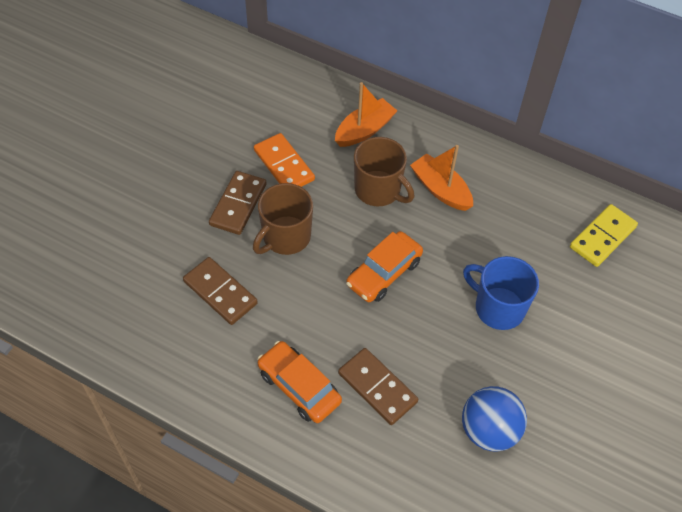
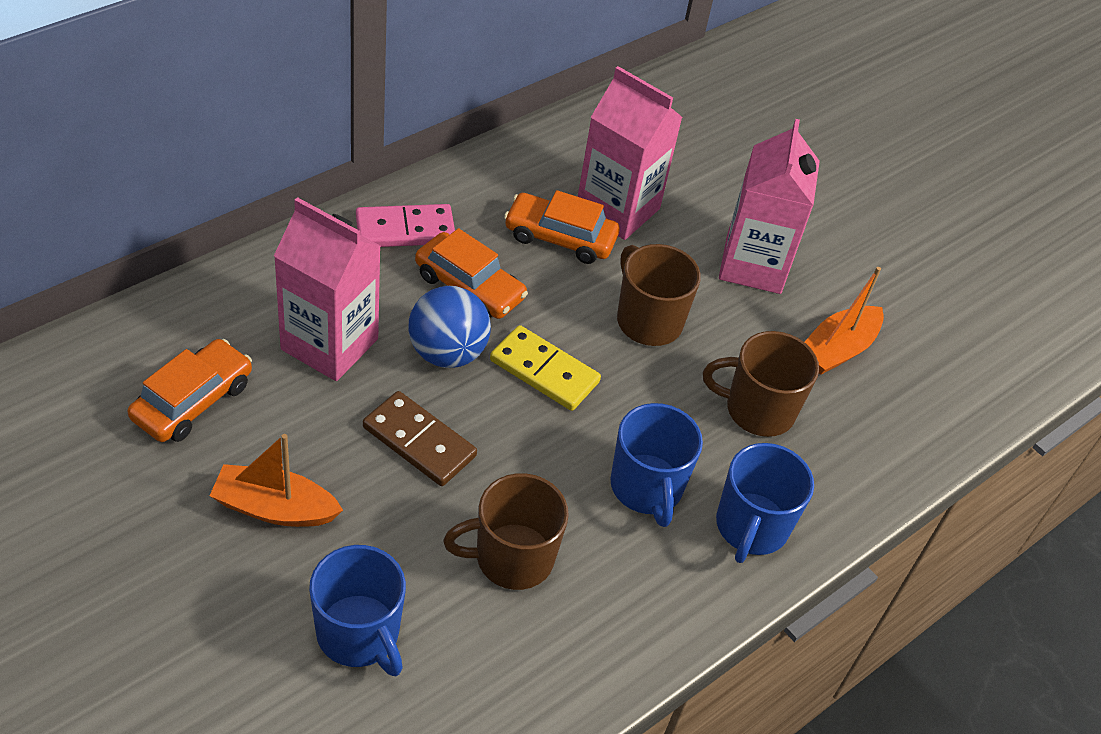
blue mug: 1 -> 3
brown domino: 3 -> 1
brown mug: 2 -> 3
orange car: 2 -> 3
orange domino: 1 -> 0
pink carton: 0 -> 3
pink domino: 0 -> 1

